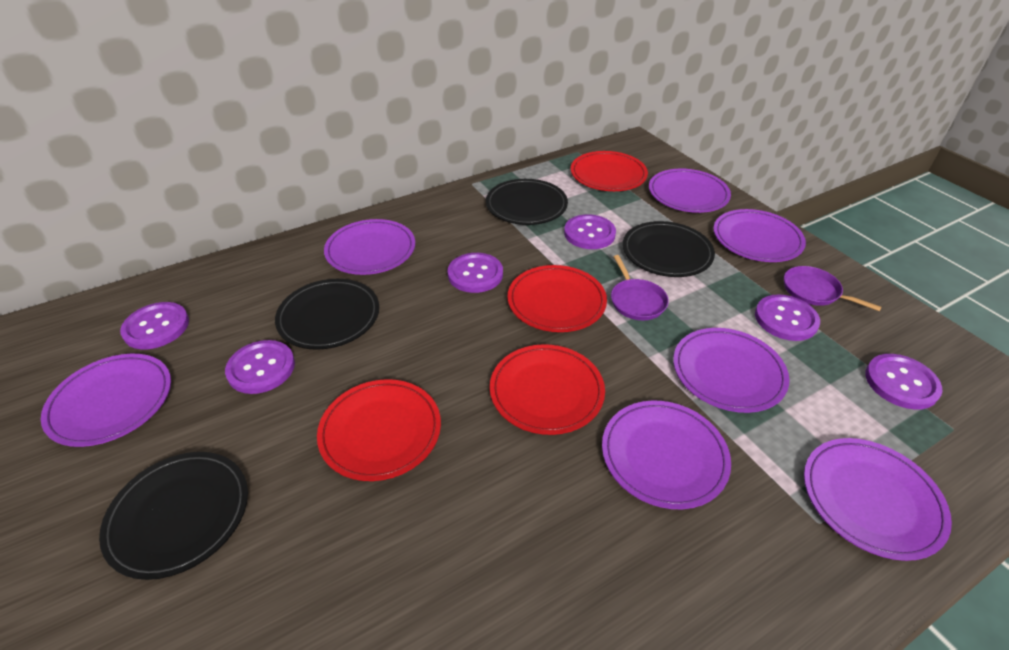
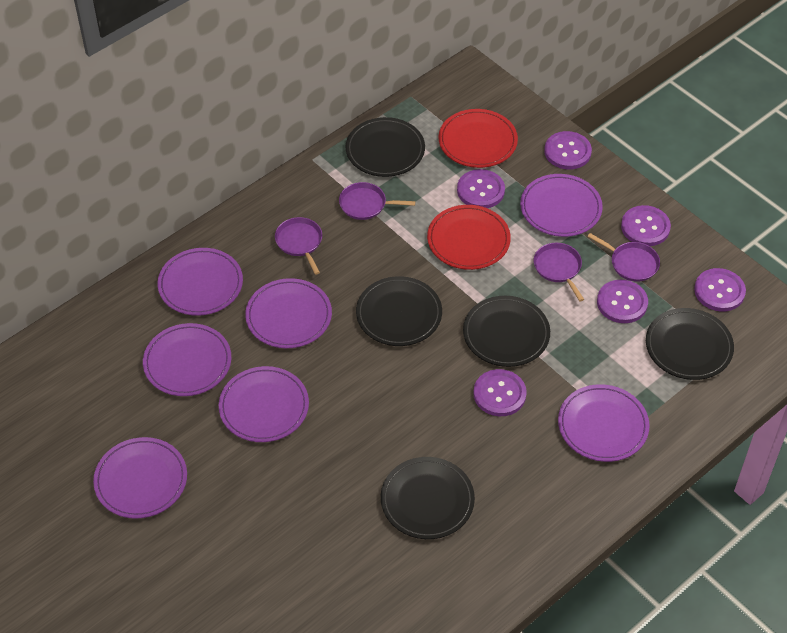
black plate: 4 -> 5
purple pan: 2 -> 4
red plate: 4 -> 2

